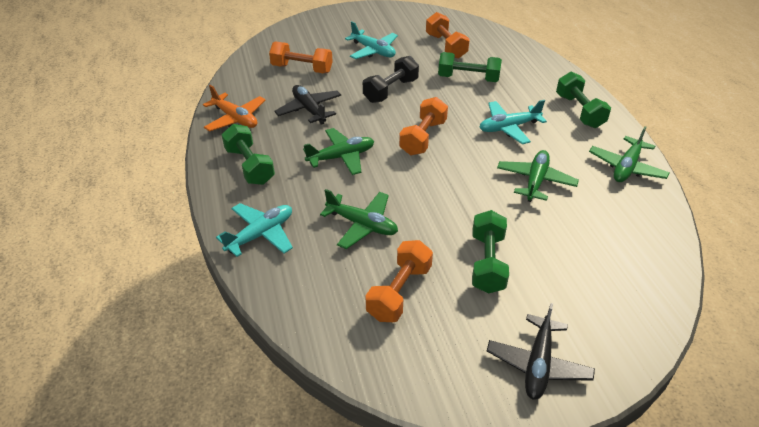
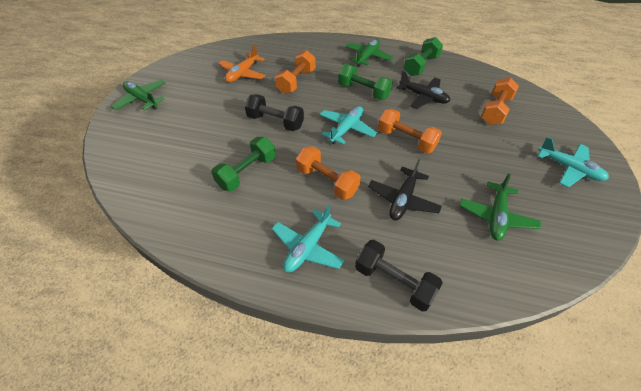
black dumbbell: 1 -> 2
green dumbbell: 4 -> 3
green plane: 4 -> 3

